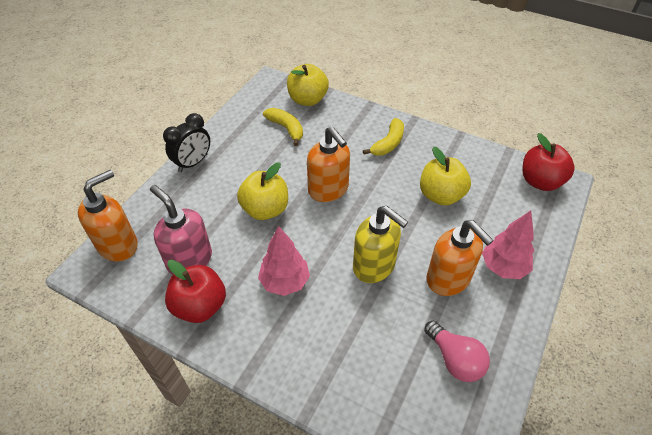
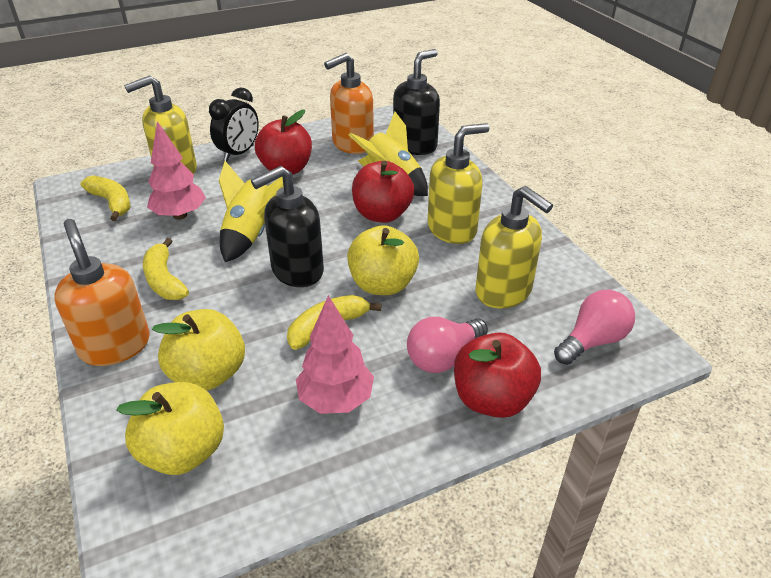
black soap dispenser: 0 -> 2
orange soap dispenser: 3 -> 2
pink light bulb: 1 -> 2
pink soap dispenser: 1 -> 0
red apple: 2 -> 3
yellow banana: 2 -> 3
yellow rocket: 0 -> 2
yellow soap dispenser: 1 -> 3

